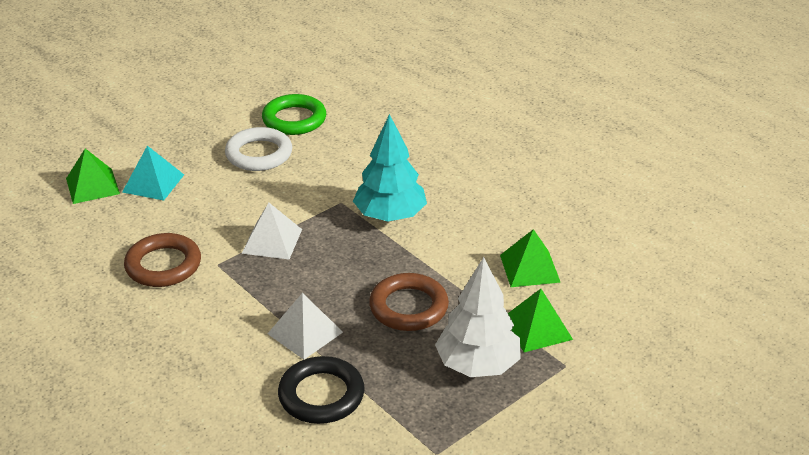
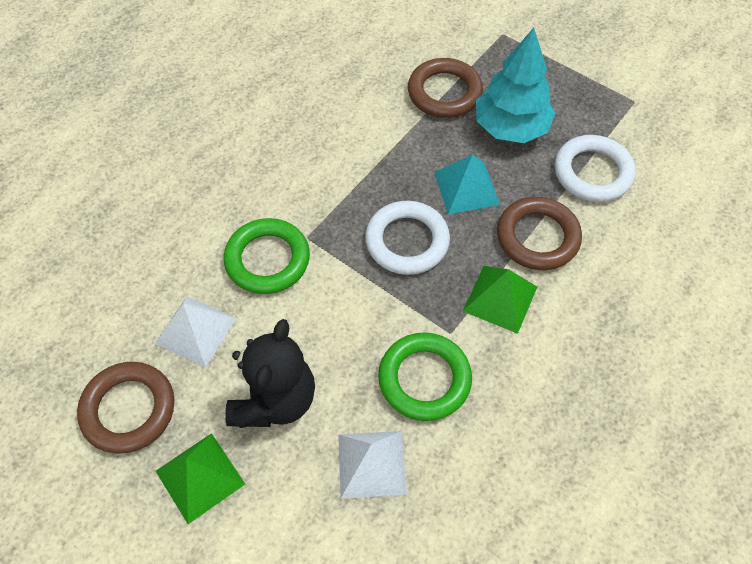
black ring: 1 -> 0
black teddy bear: 0 -> 1
brown ring: 2 -> 3
green pyramid: 3 -> 2
green ring: 1 -> 2
white ring: 1 -> 2
white tree: 1 -> 0

